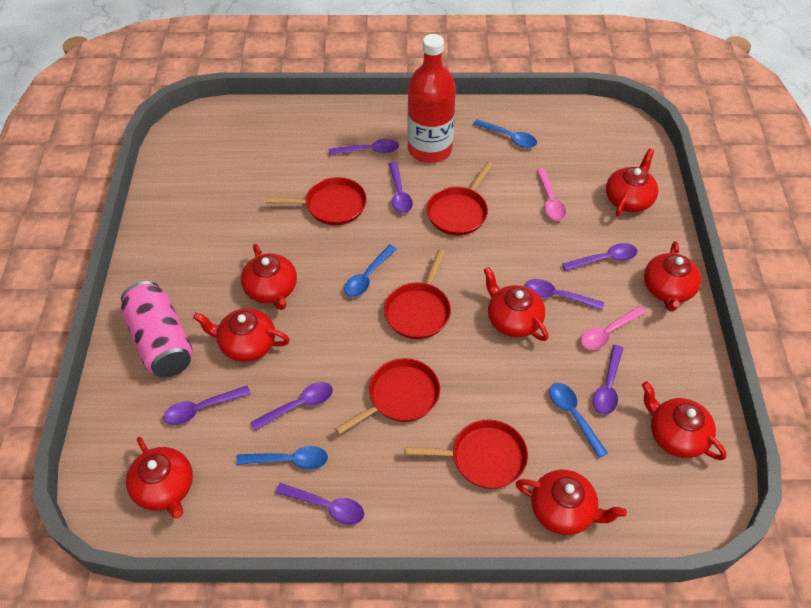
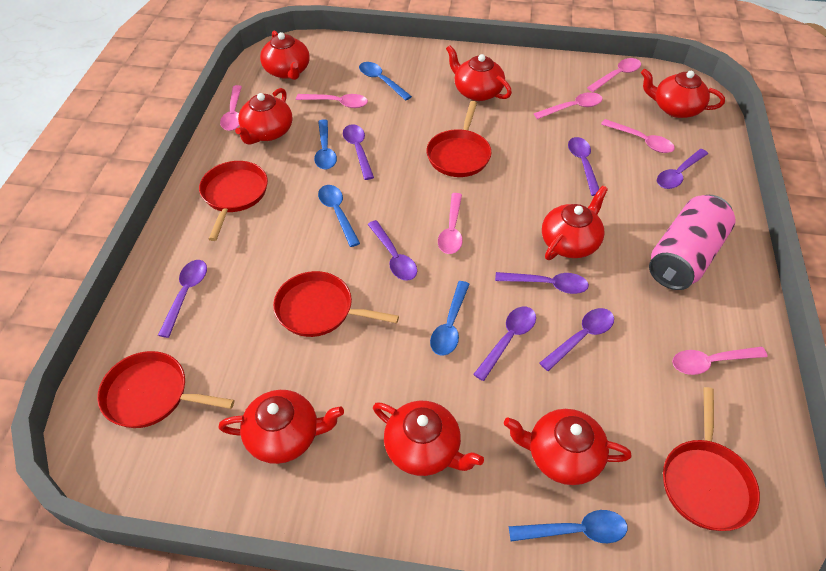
blue spoon: 4 -> 5
pink spoon: 2 -> 7
red bottle: 1 -> 0

